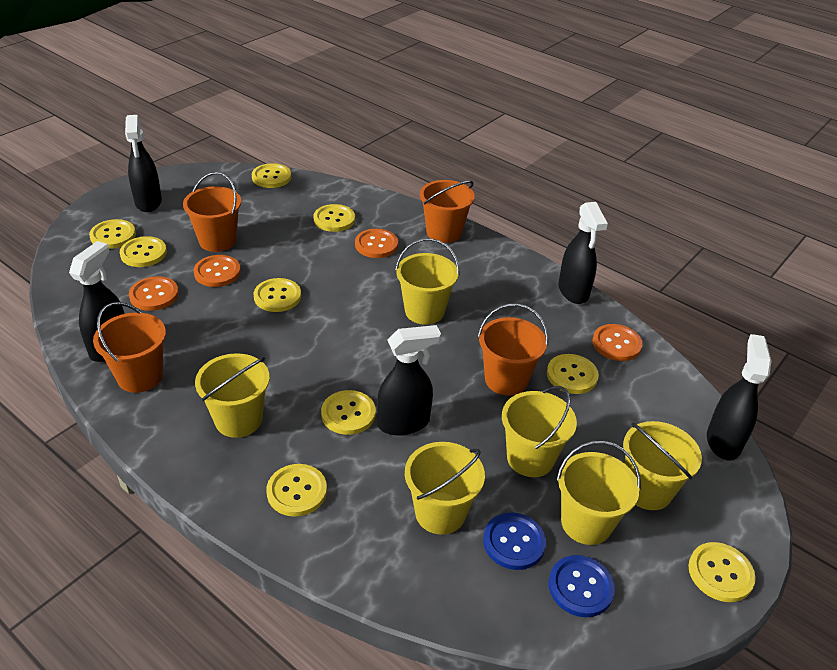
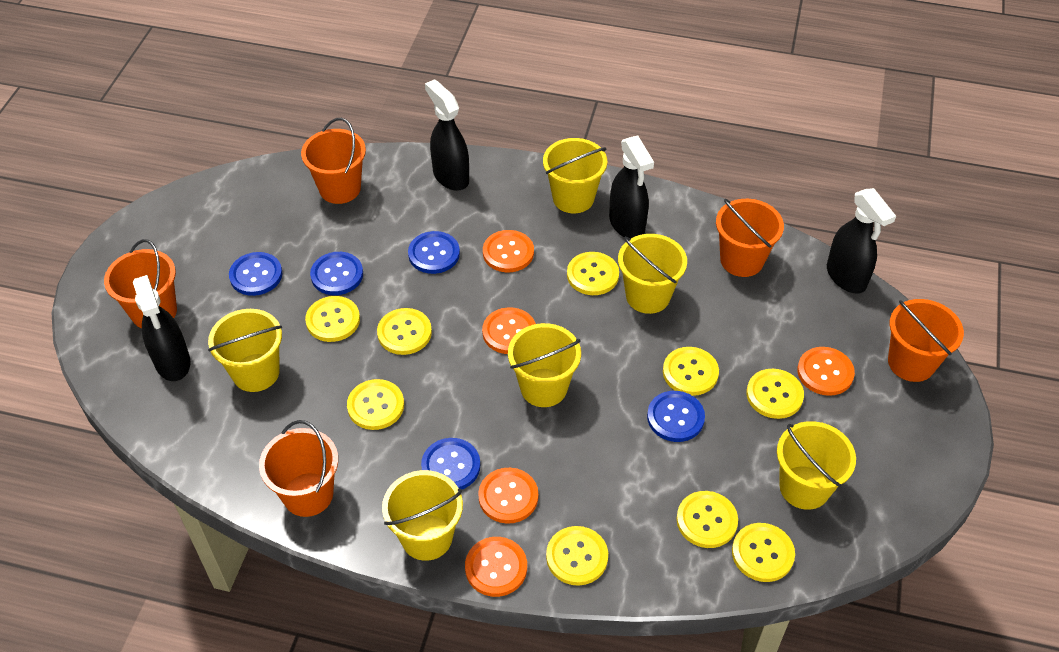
black spray bottle: 5 -> 4
blue button: 2 -> 5
orange bucket: 4 -> 5
orange button: 4 -> 5

